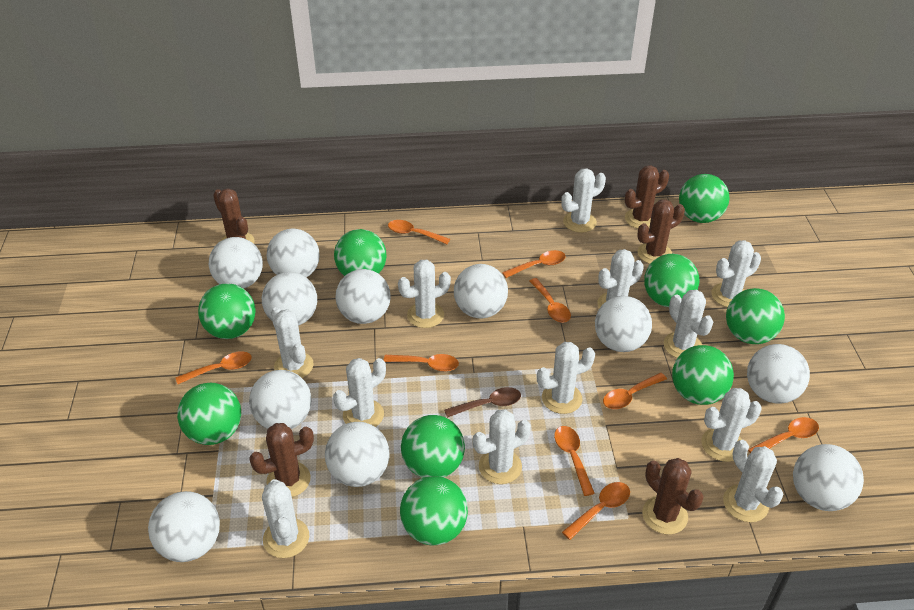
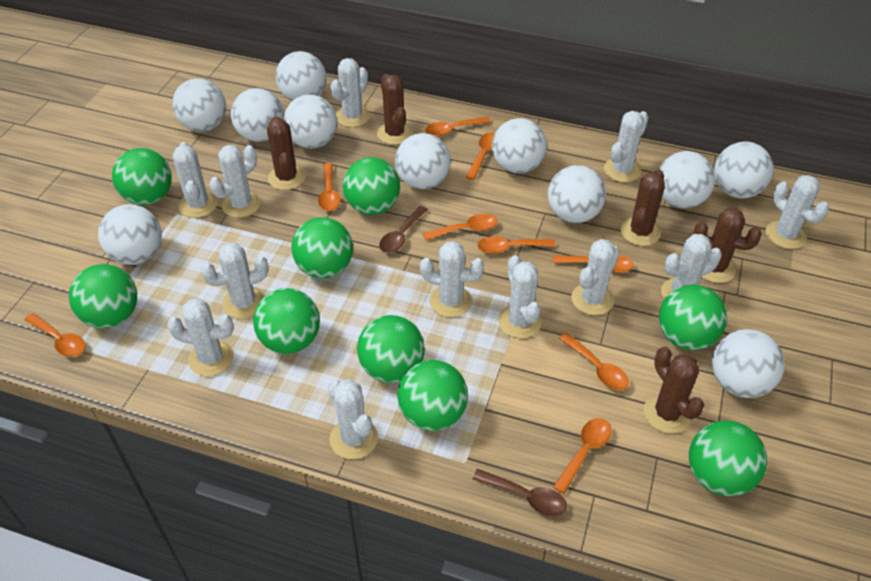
brown spoon: 1 -> 2

